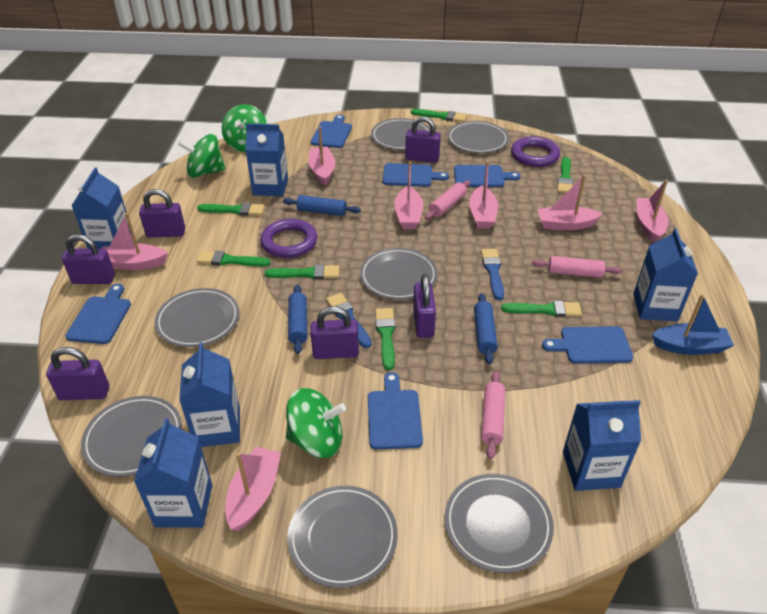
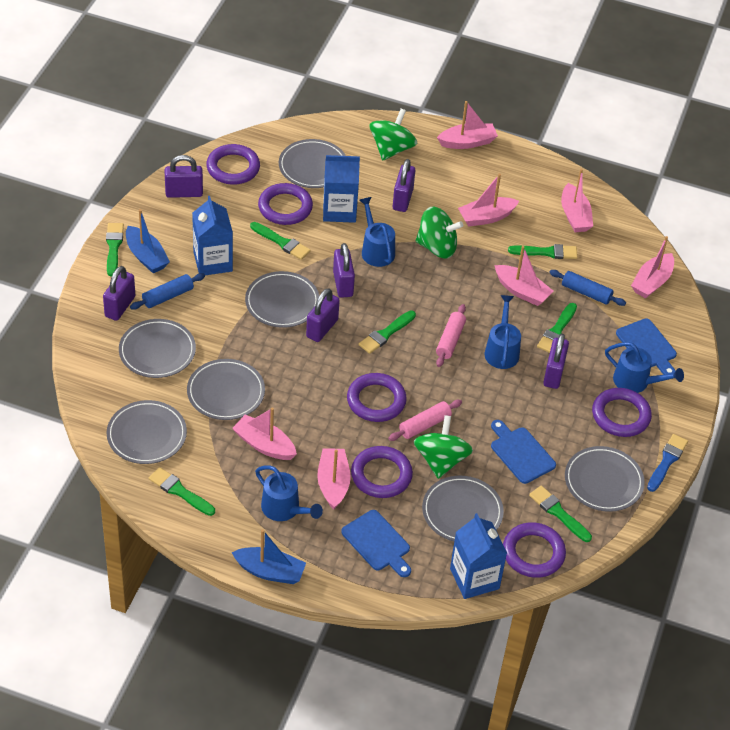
blue boat: 1 -> 2
blue brush: 2 -> 1
blue carton: 6 -> 3
blue cutting board: 6 -> 3
blue rolling pin: 3 -> 2
blue watering can: 0 -> 4
pink rolling pin: 3 -> 2
purple ring: 2 -> 6

